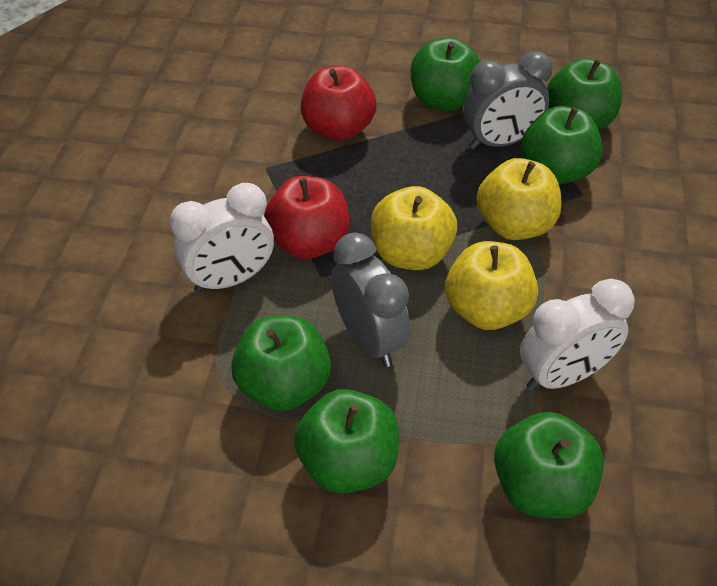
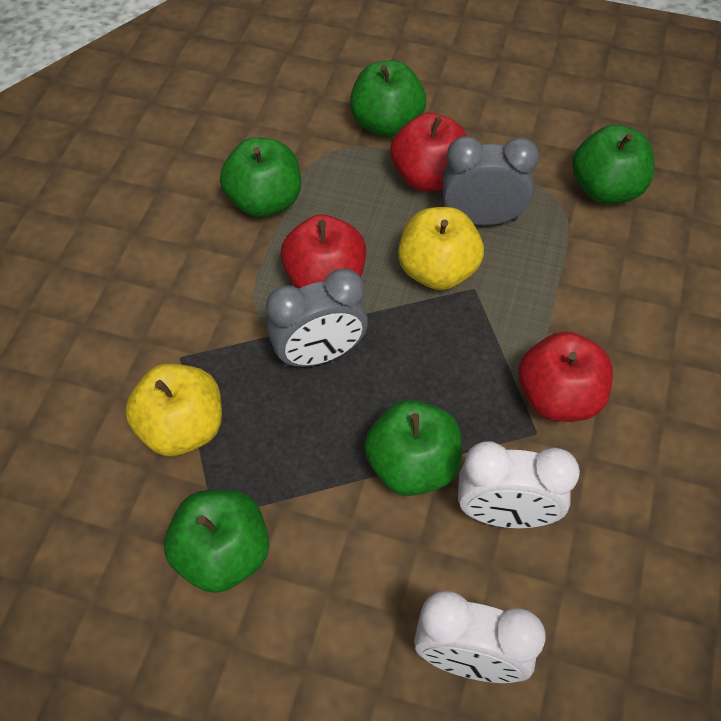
green apple: 6 -> 5
red apple: 2 -> 3
yellow apple: 3 -> 2

